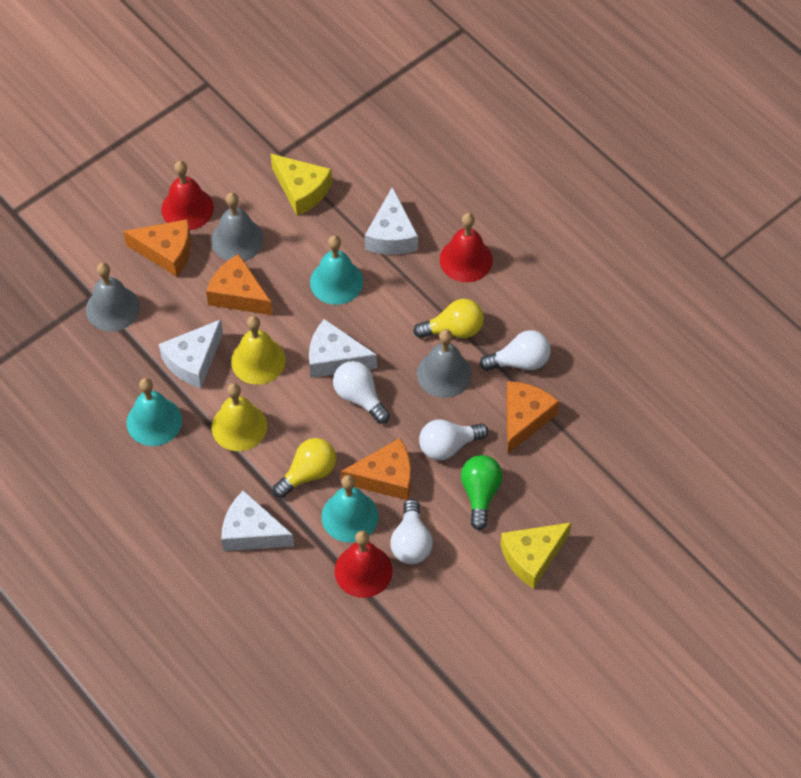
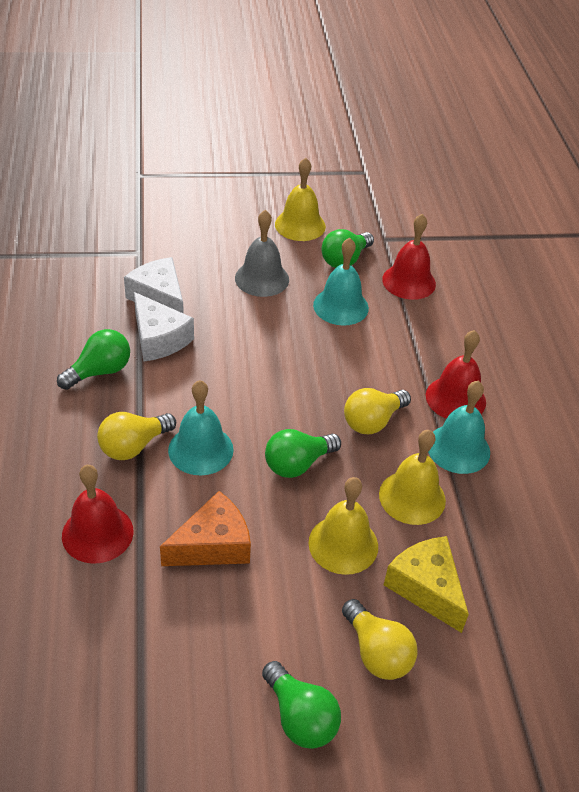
green light bulb: 1 -> 4
grey bell: 3 -> 1
orange cheese: 4 -> 1
white cheese: 4 -> 2
white light bulb: 4 -> 0
yellow bell: 2 -> 3
yellow cheese: 2 -> 1
yellow light bulb: 2 -> 3

